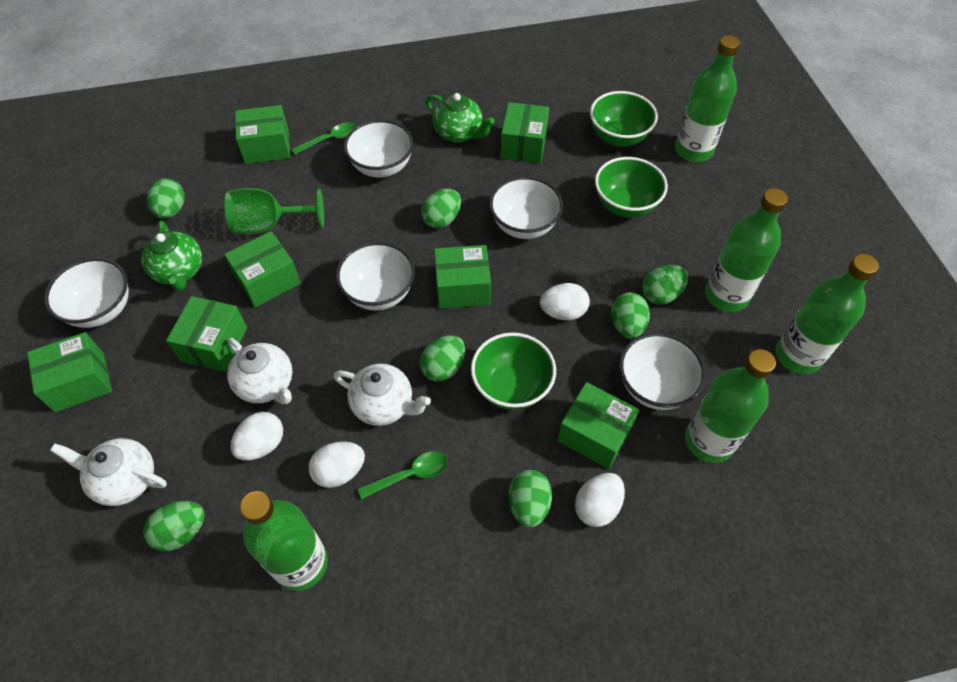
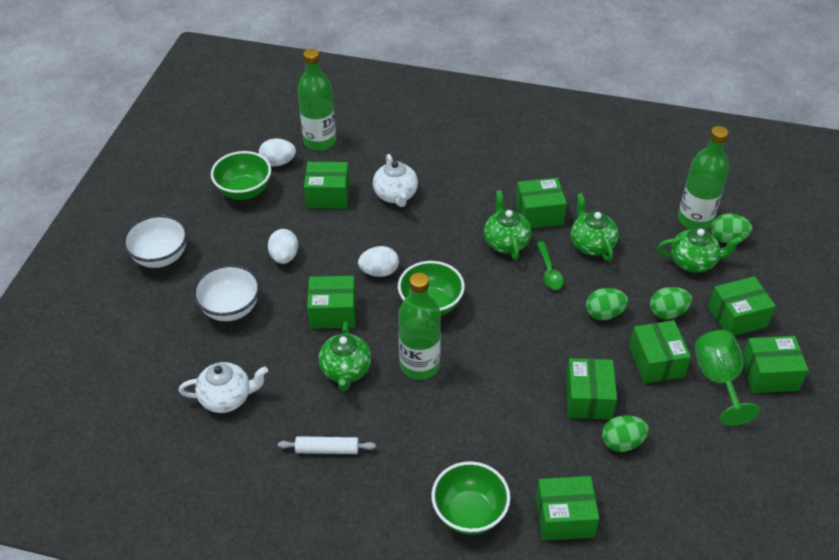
green bottle: 5 -> 3
green box: 7 -> 8
green egg: 7 -> 4
green spoon: 2 -> 1
green teapot: 2 -> 4
white bowl: 5 -> 2
white egg: 4 -> 3
white rolling pin: 0 -> 1
white teapot: 3 -> 2

